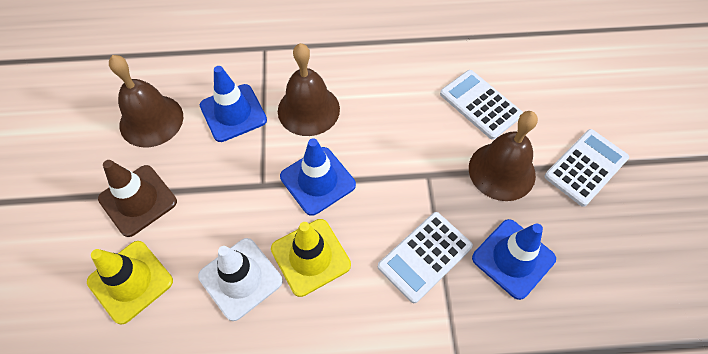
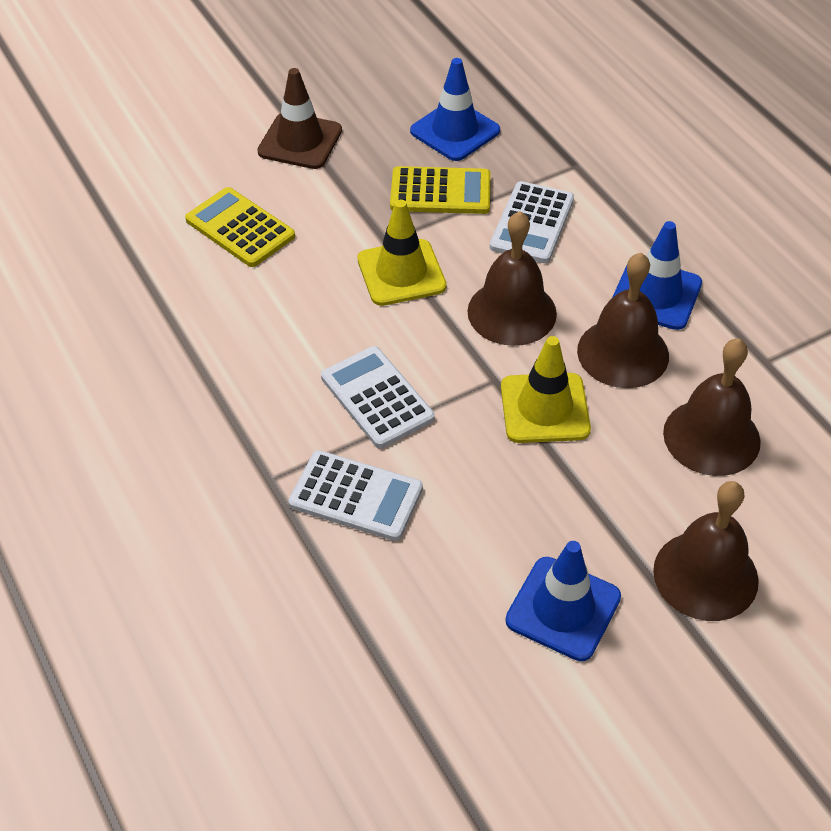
brown bell: 3 -> 4
white traffic cone: 1 -> 0
yellow calculator: 0 -> 2

